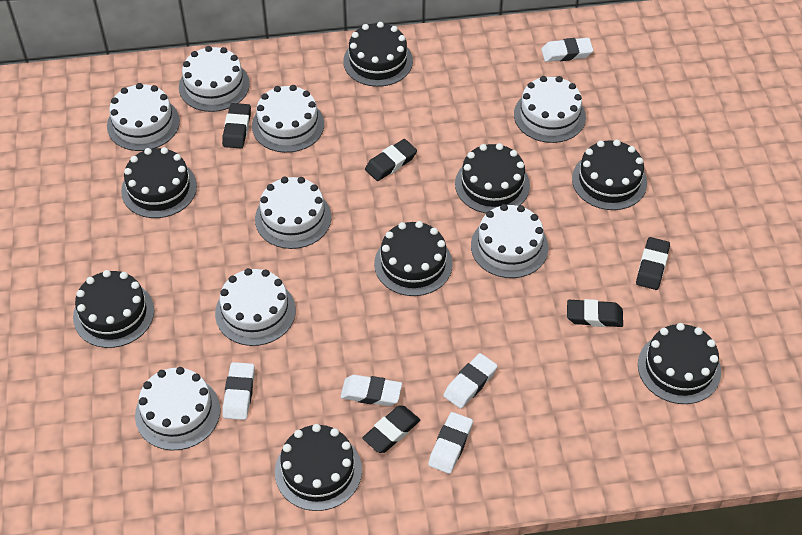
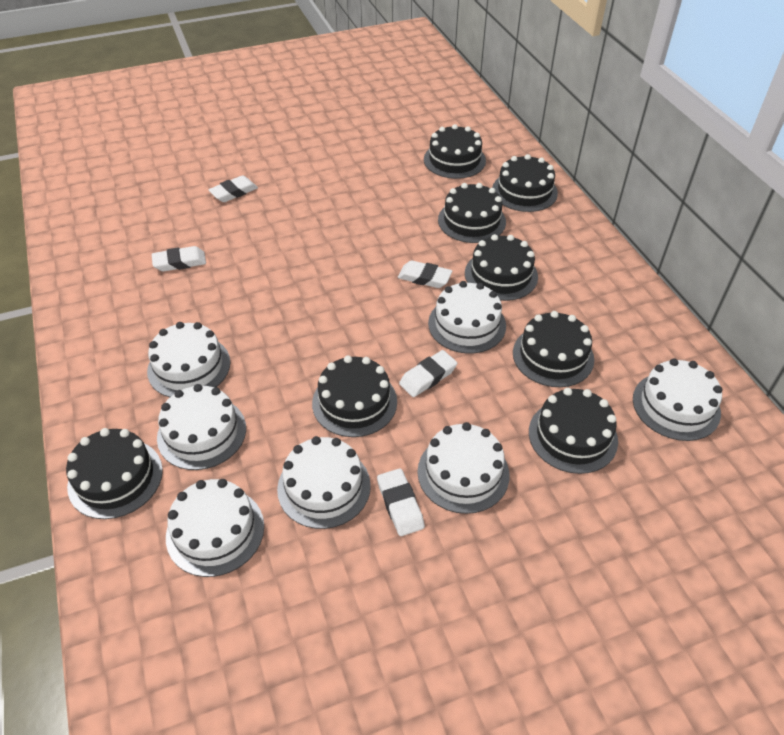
black eraser: 5 -> 0
white cake: 8 -> 7

